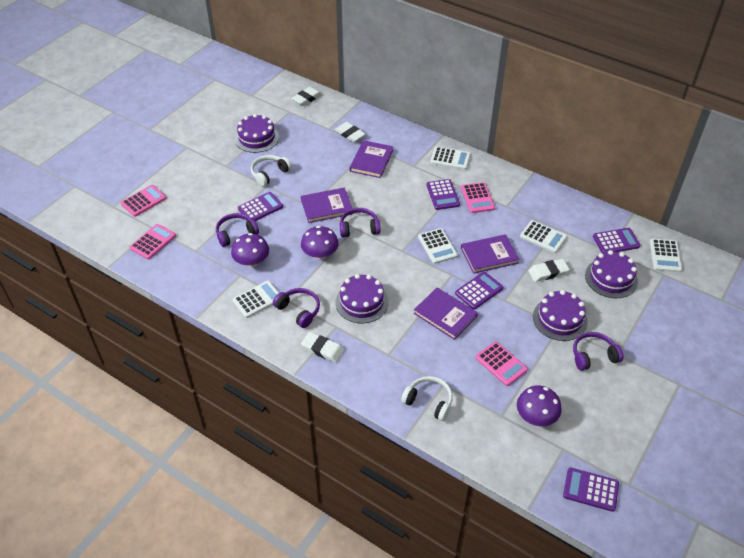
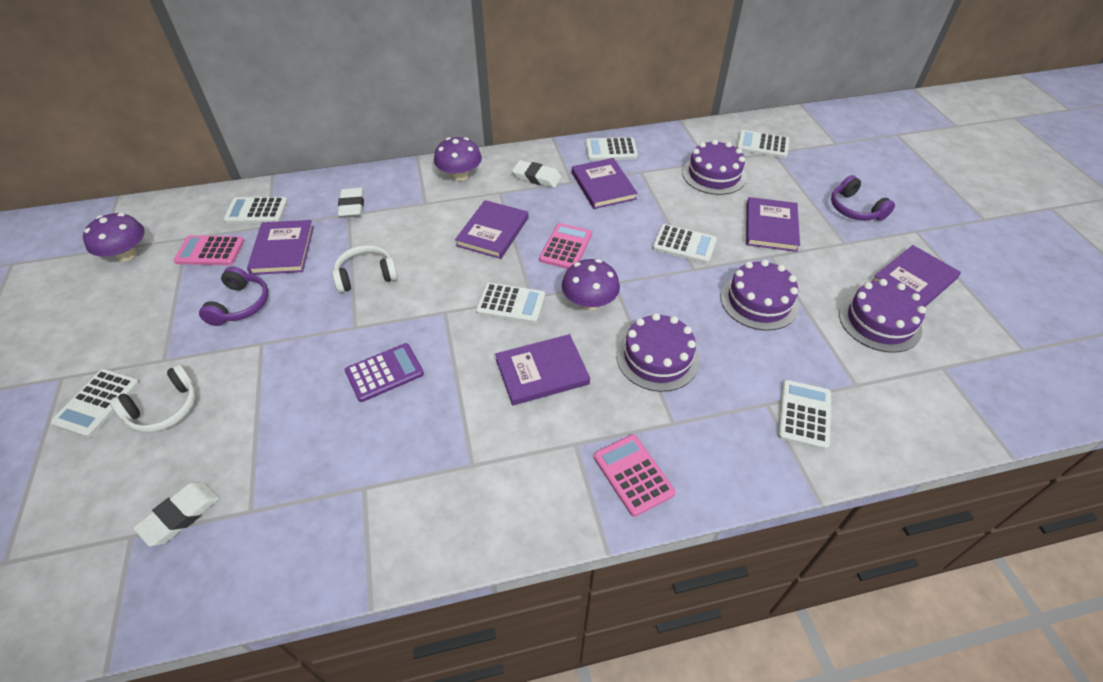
pink calculator: 4 -> 3
purple book: 4 -> 6
purple calculator: 5 -> 1
purple headphones: 4 -> 2
white calculator: 5 -> 7
white eraser: 4 -> 3

